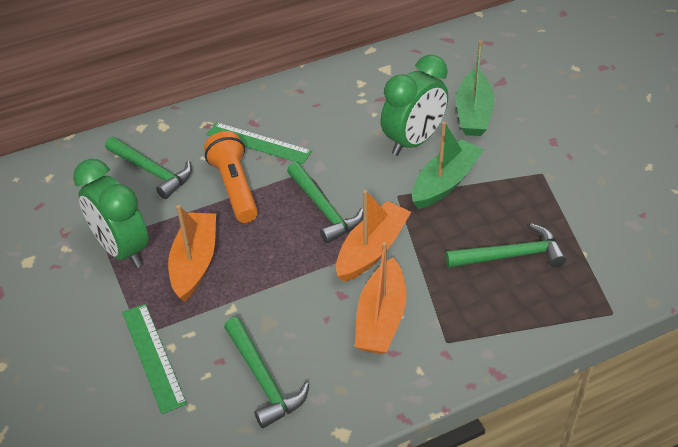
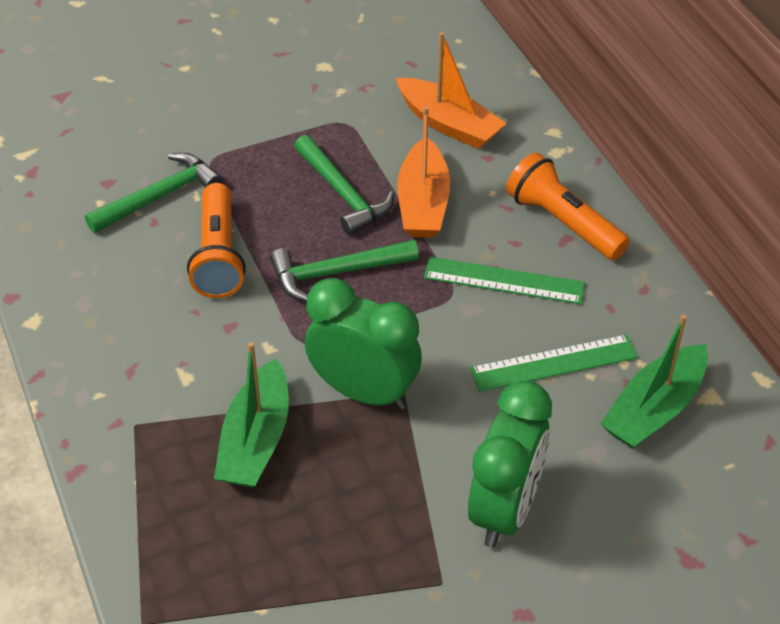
green hammer: 4 -> 3
orange boat: 3 -> 2
orange flashlight: 1 -> 2

